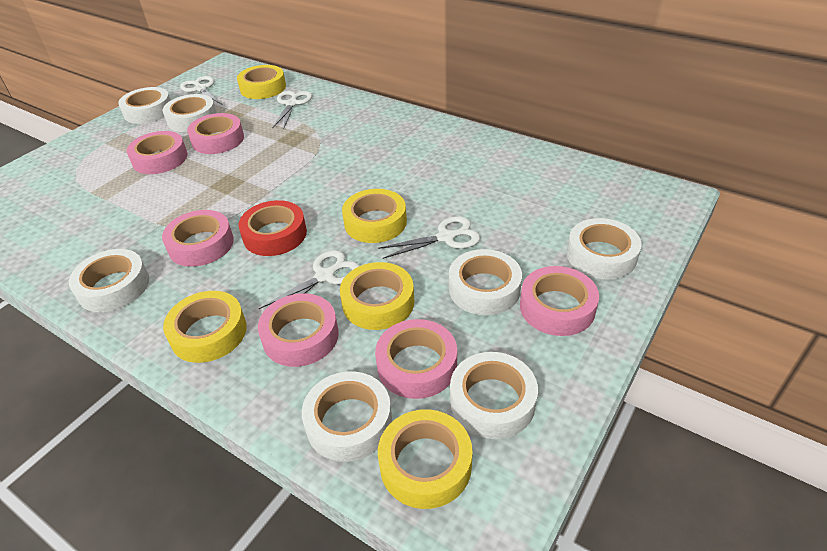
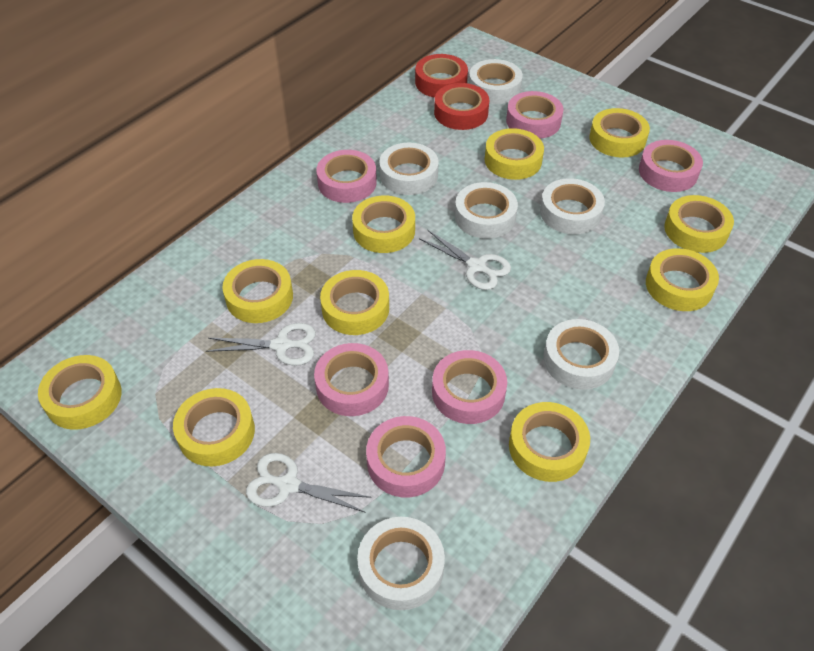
red tape: 1 -> 2
white scissors: 4 -> 3
white tape: 7 -> 6
yellow tape: 5 -> 10

